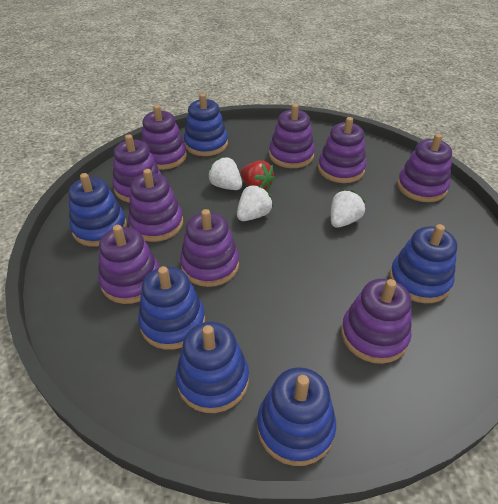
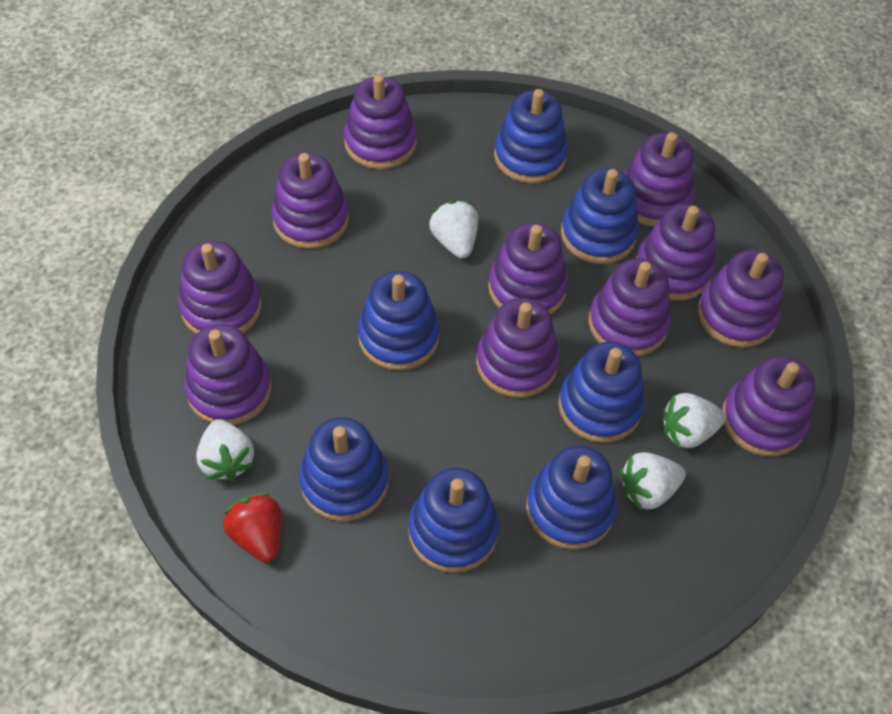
blue stacking toy: 6 -> 7
purple stacking toy: 9 -> 11
white strawberry: 3 -> 4

